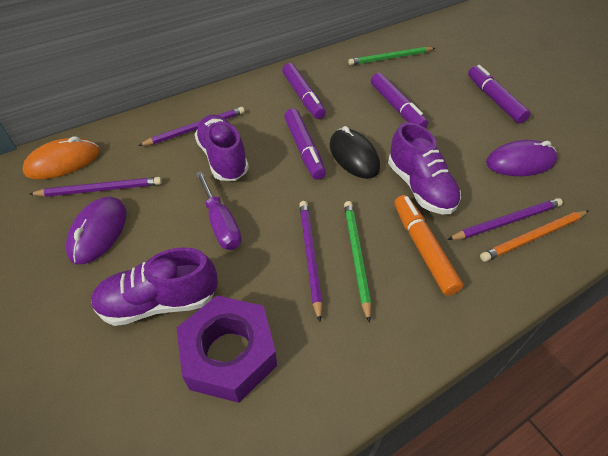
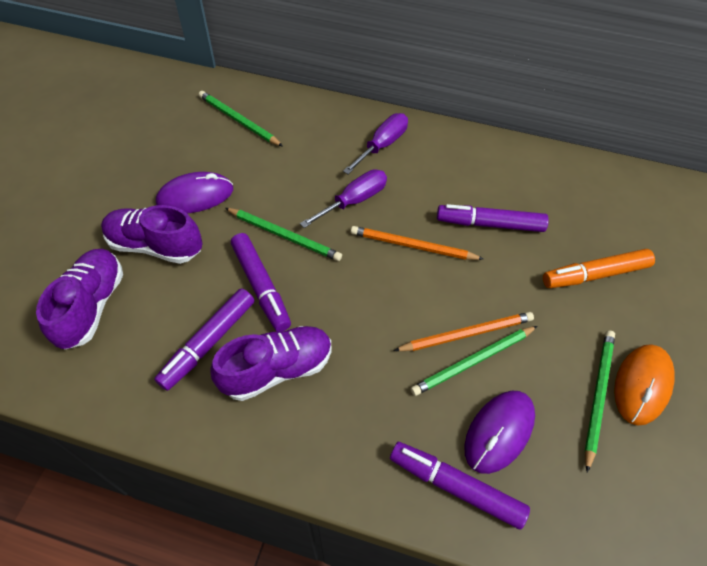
black mouse: 1 -> 0
green pencil: 2 -> 4
orange pencil: 1 -> 2
purple nut: 1 -> 0
purple pencil: 4 -> 0
purple screwdriver: 1 -> 2

